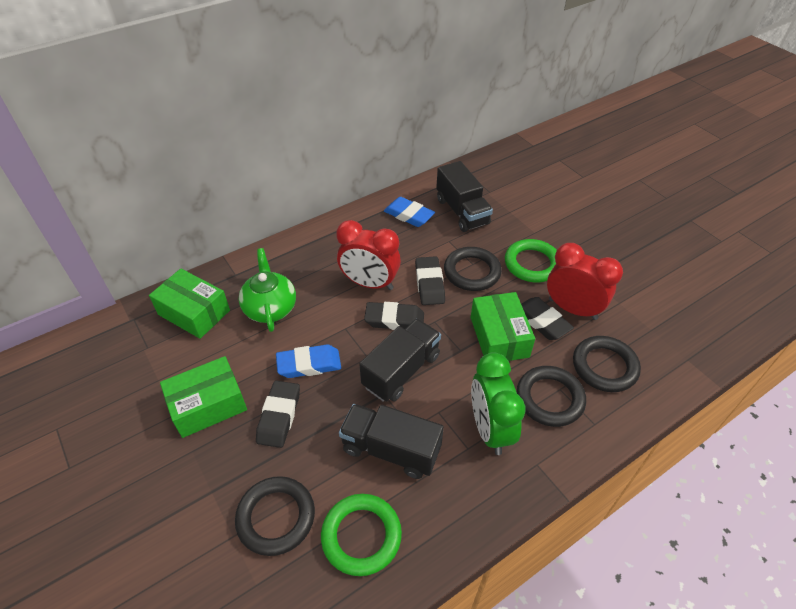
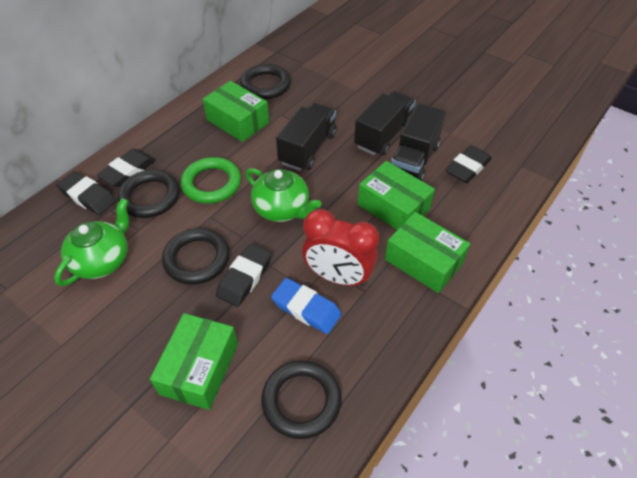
blue eraser: 2 -> 1
green box: 3 -> 4
green clock: 1 -> 0
green ring: 2 -> 1
green teapot: 1 -> 2
red clock: 2 -> 1

